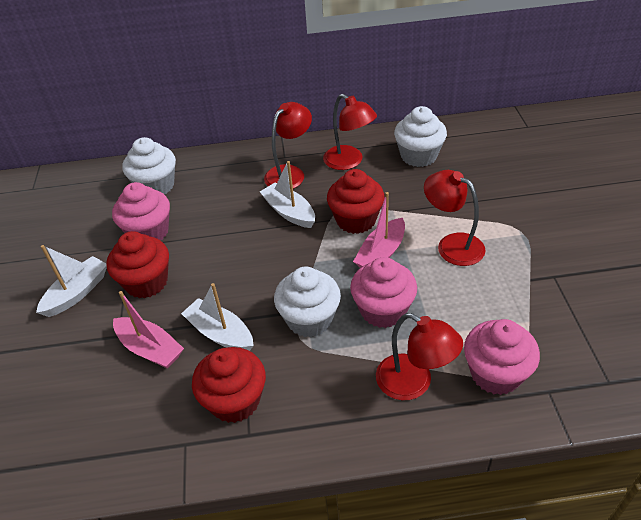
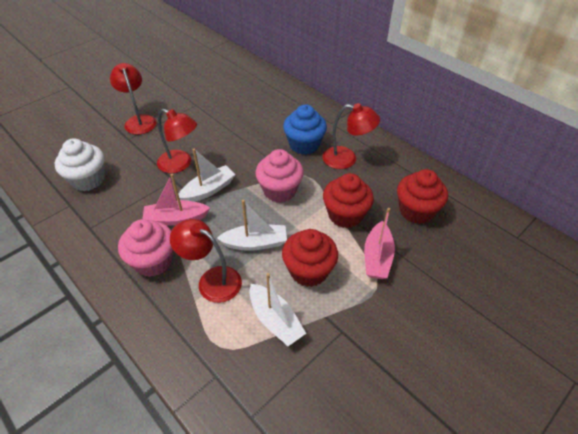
blue cupcake: 0 -> 1
pink cupcake: 3 -> 2
white cupcake: 3 -> 1

